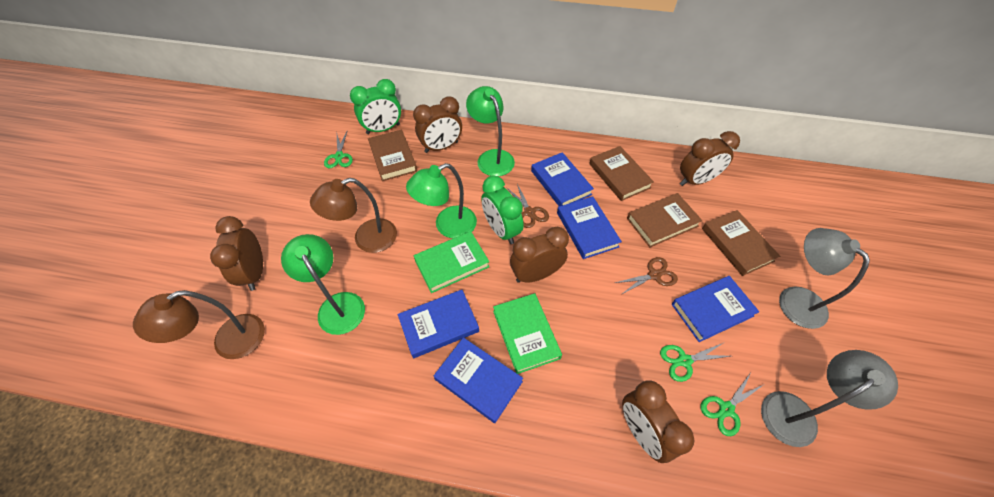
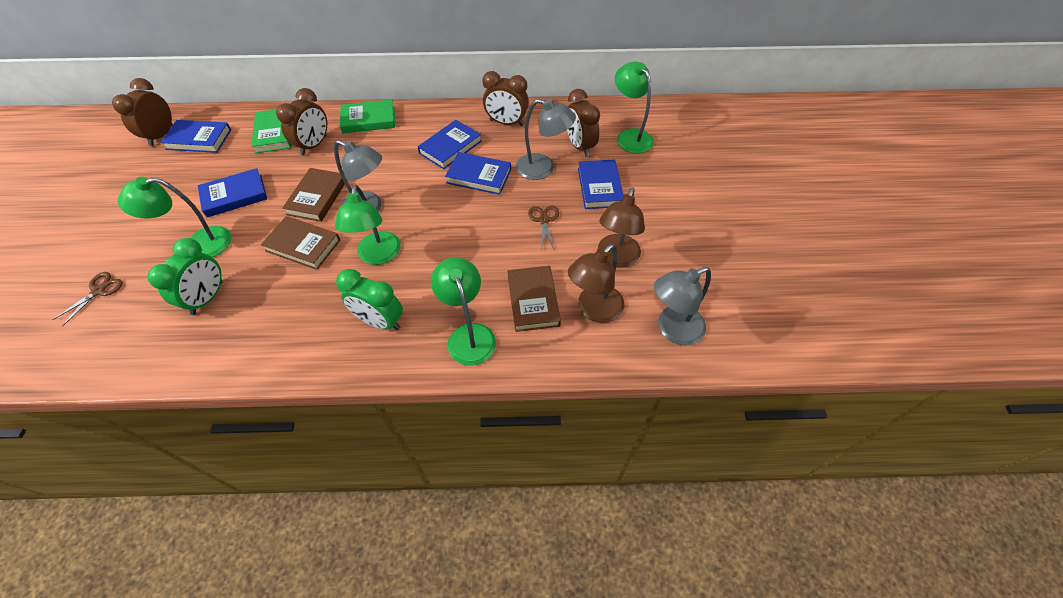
brown book: 4 -> 3
brown clock: 5 -> 4
green lamp: 3 -> 4
green scissors: 3 -> 0
grey lamp: 2 -> 3

